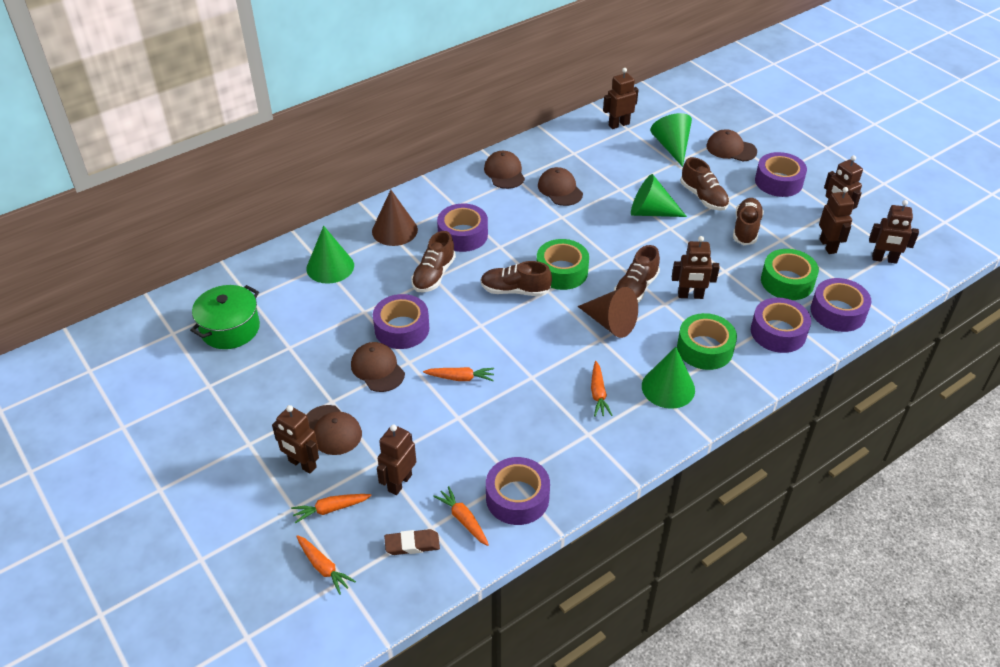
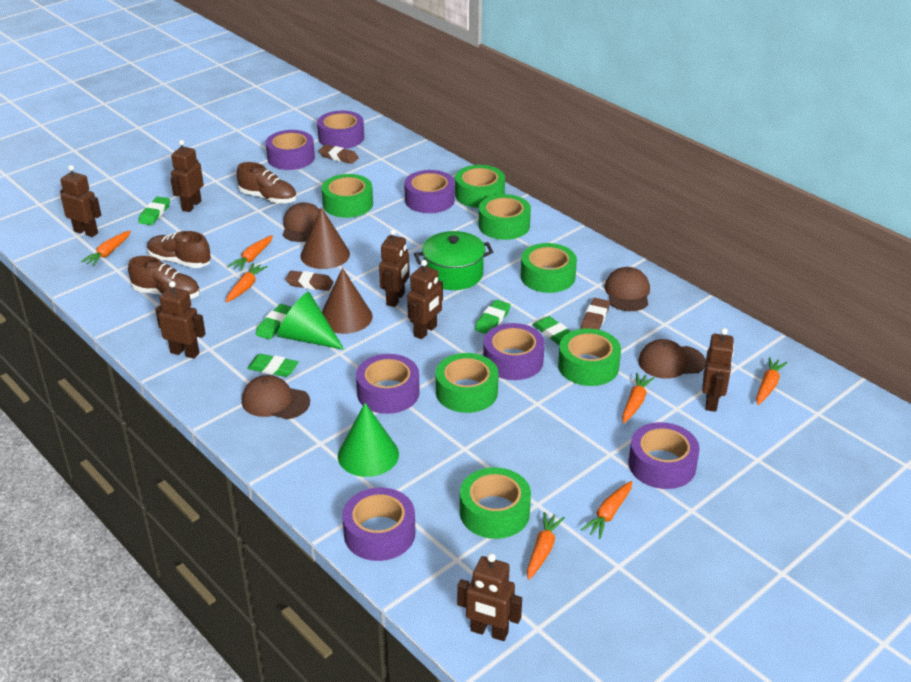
brown cap: 5 -> 4
brown eraser: 1 -> 3
brown shoe: 5 -> 3
green cone: 4 -> 2
green eraser: 0 -> 5
green tape: 3 -> 7
orange carrot: 5 -> 7
purple tape: 6 -> 7

